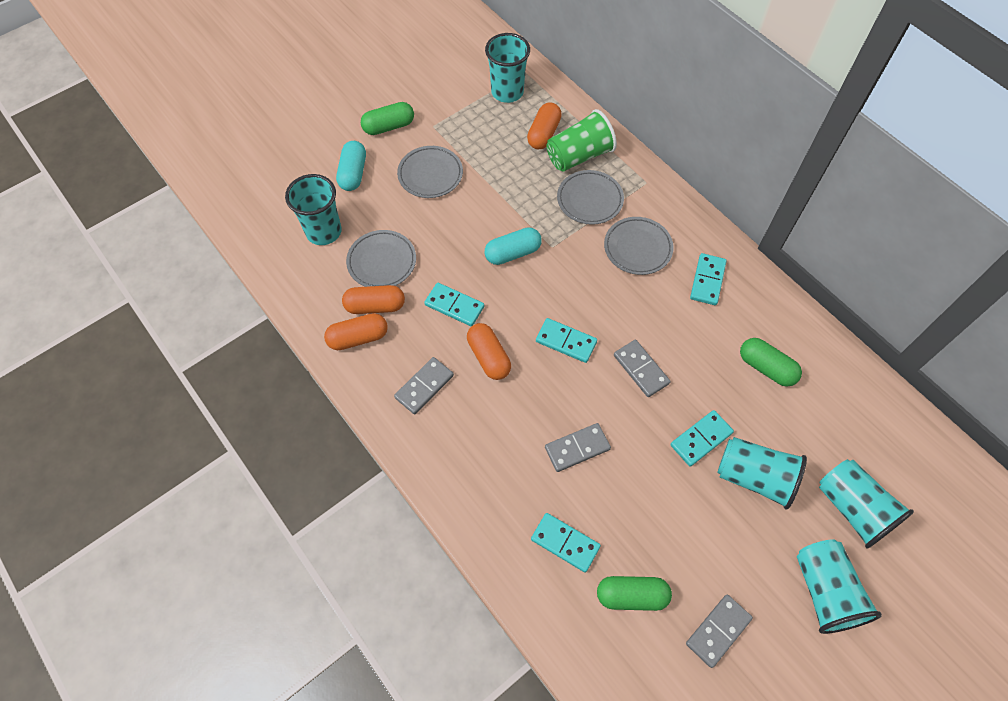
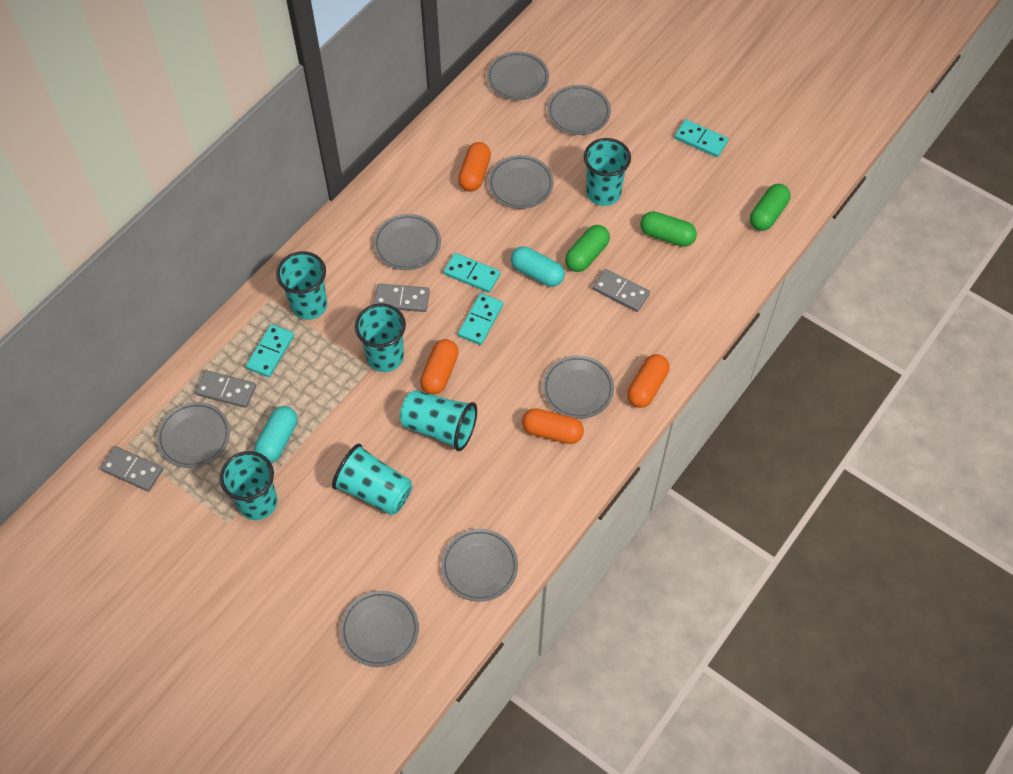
green cup: 1 -> 0
grey plate: 4 -> 8
turquoise cup: 5 -> 6
turquoise domino: 5 -> 4

